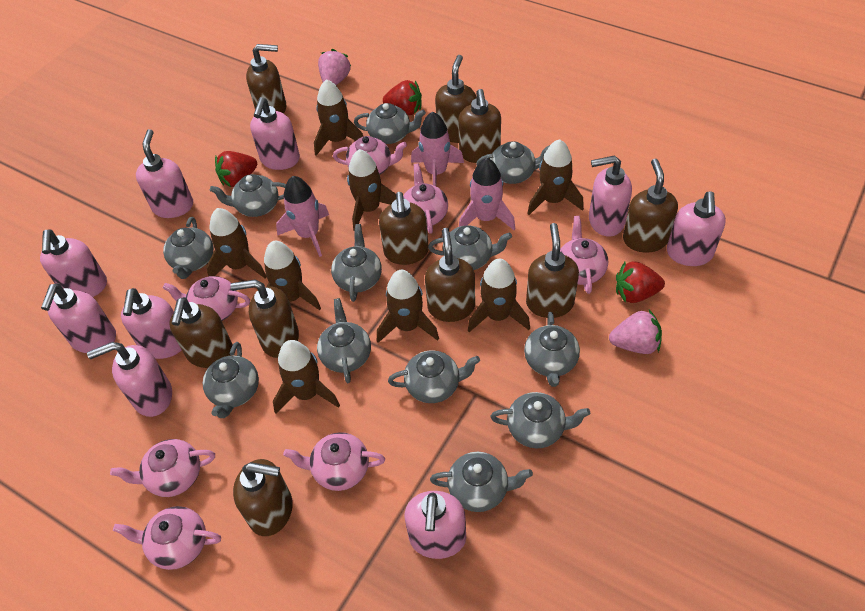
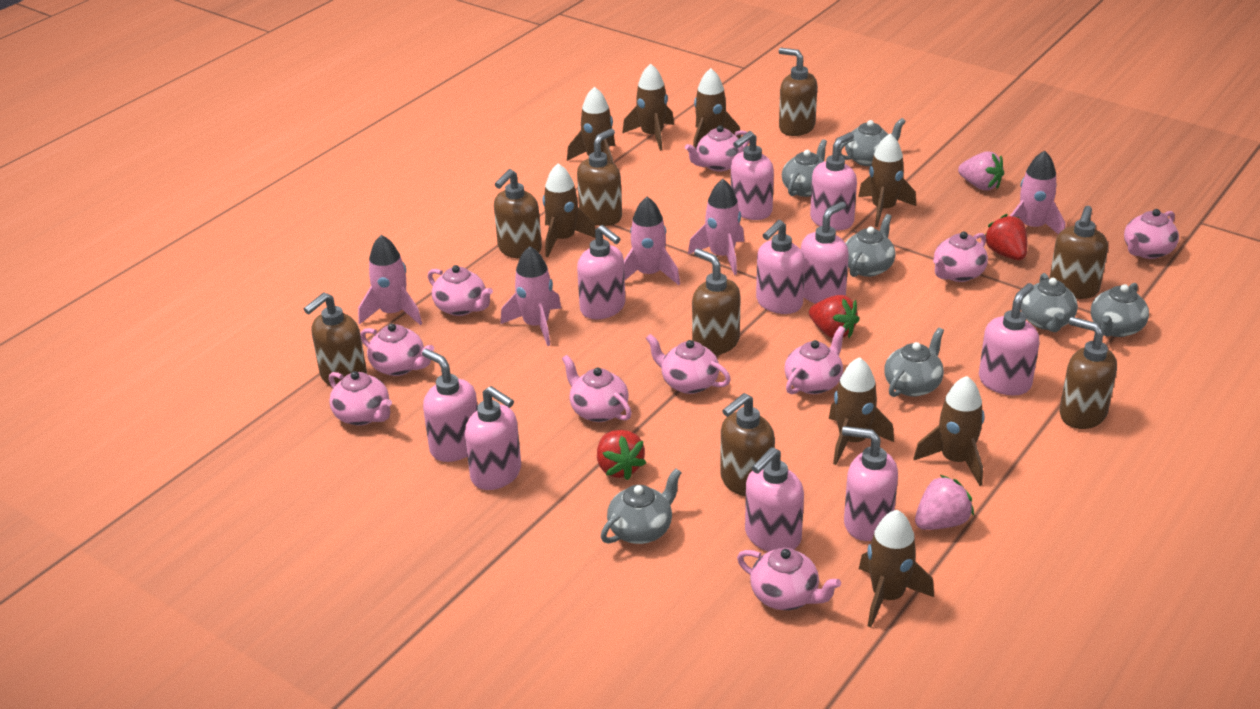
brown soap dispenser: 10 -> 8
grey teapot: 12 -> 7
pink rocket: 3 -> 5
pink soap dispenser: 9 -> 10
pink teapot: 7 -> 10

